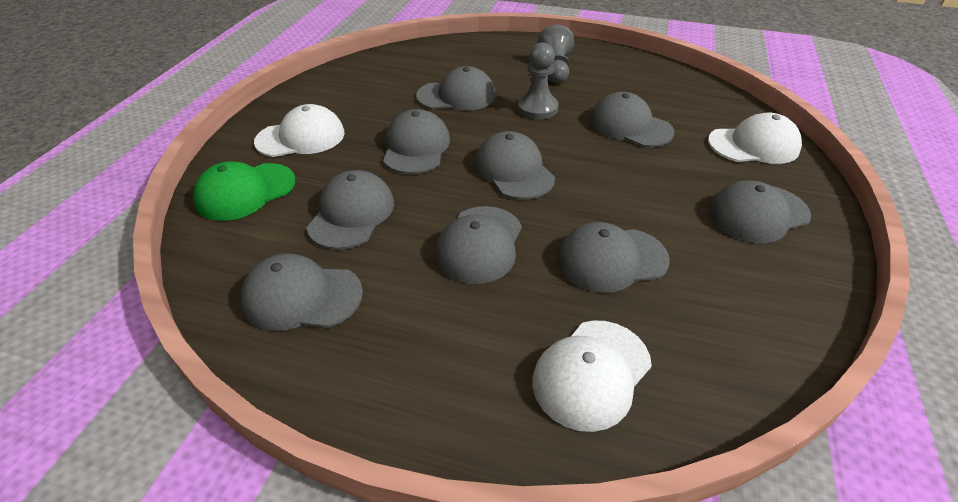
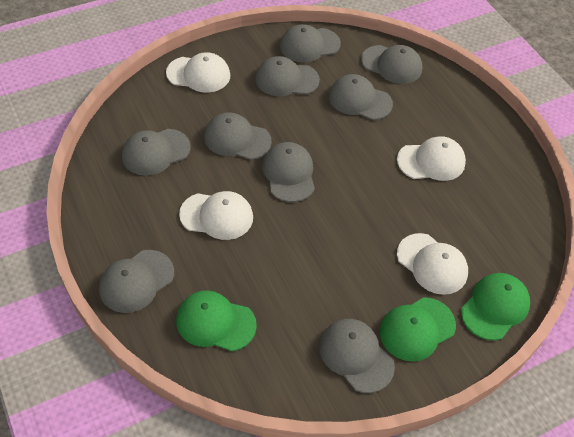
green cap: 1 -> 3
grey pawn: 2 -> 0
white cap: 3 -> 4

